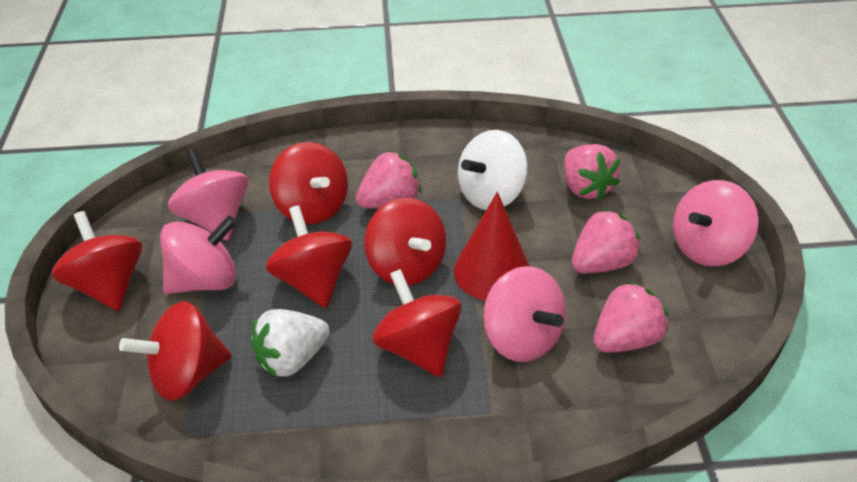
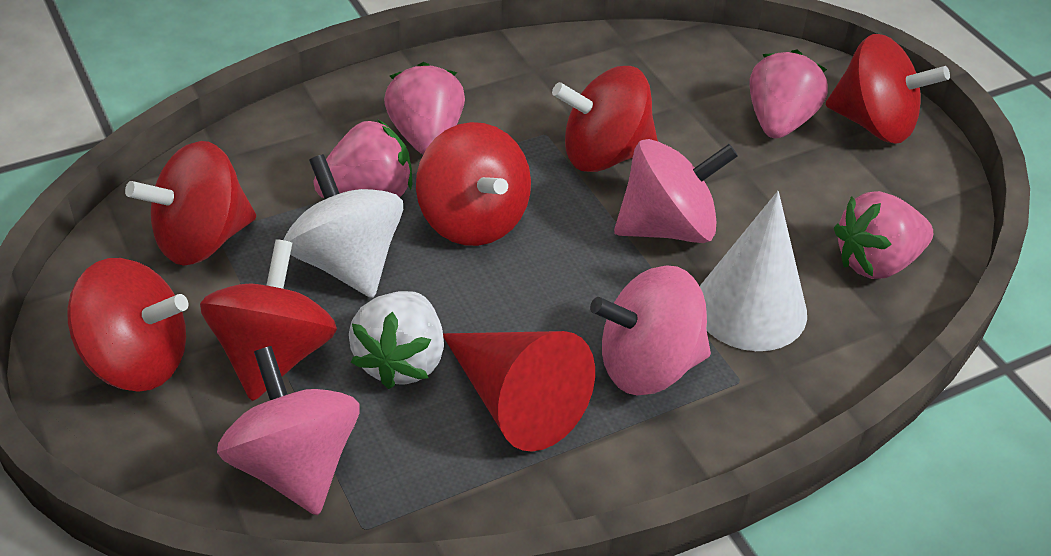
pink spinning top: 4 -> 3
white cone: 0 -> 1

